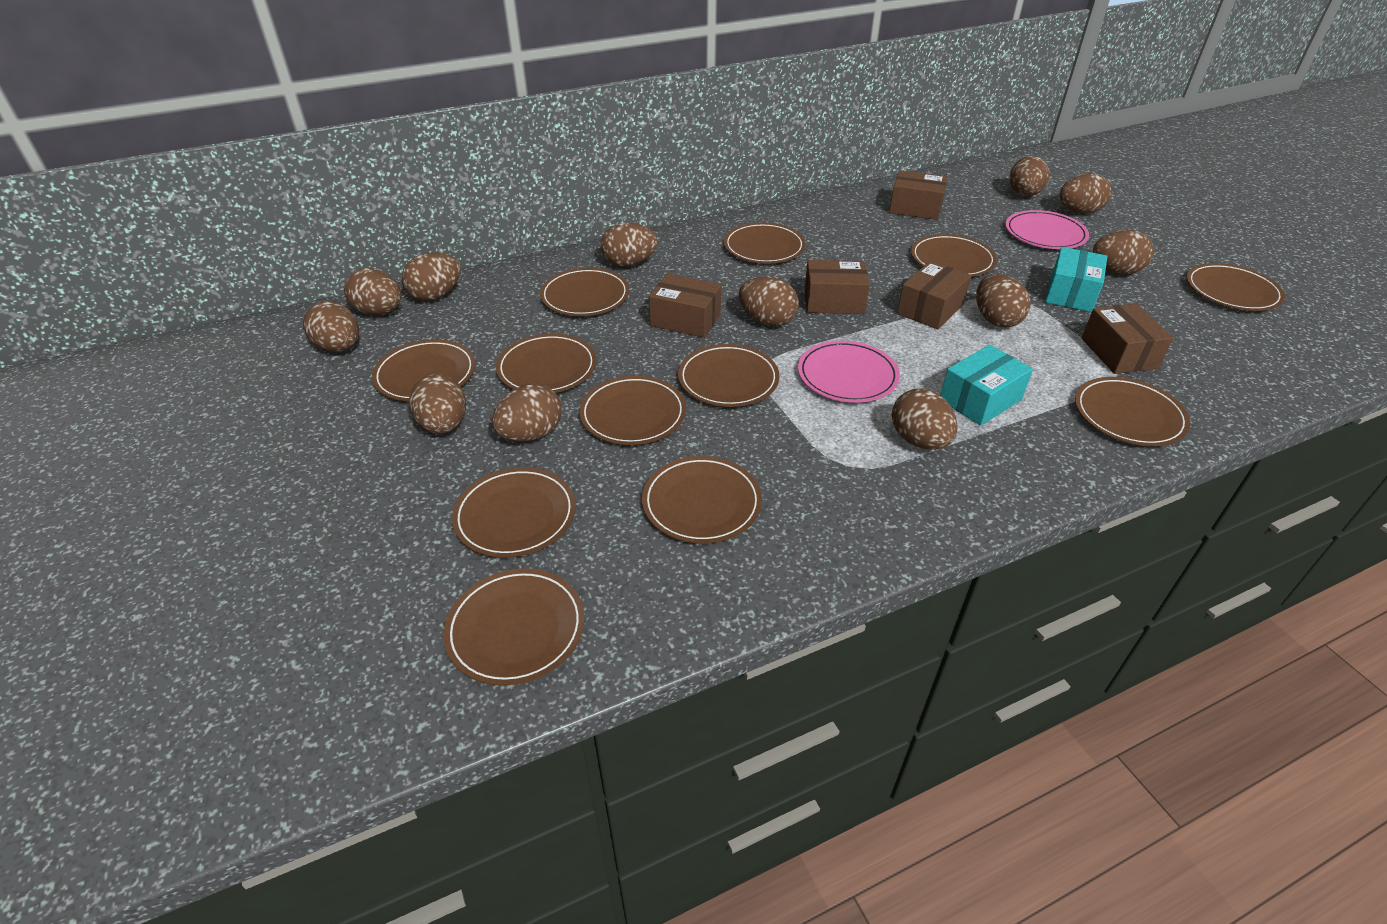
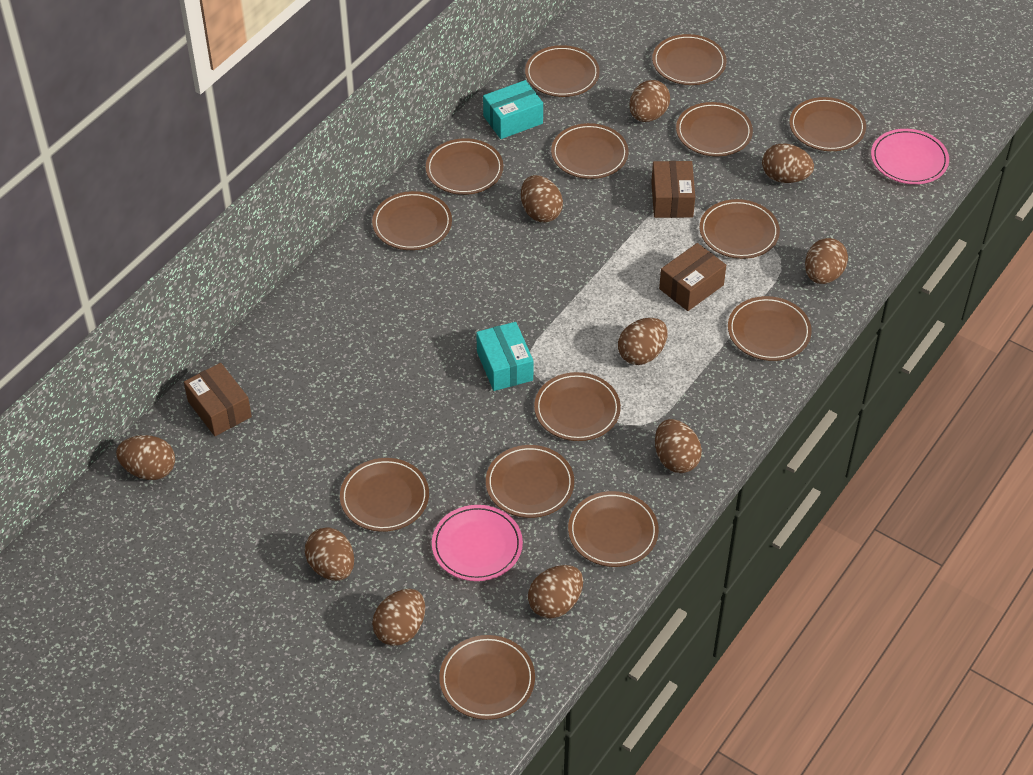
brown box: 5 -> 3
brown egg: 12 -> 10
brown plate: 12 -> 14

